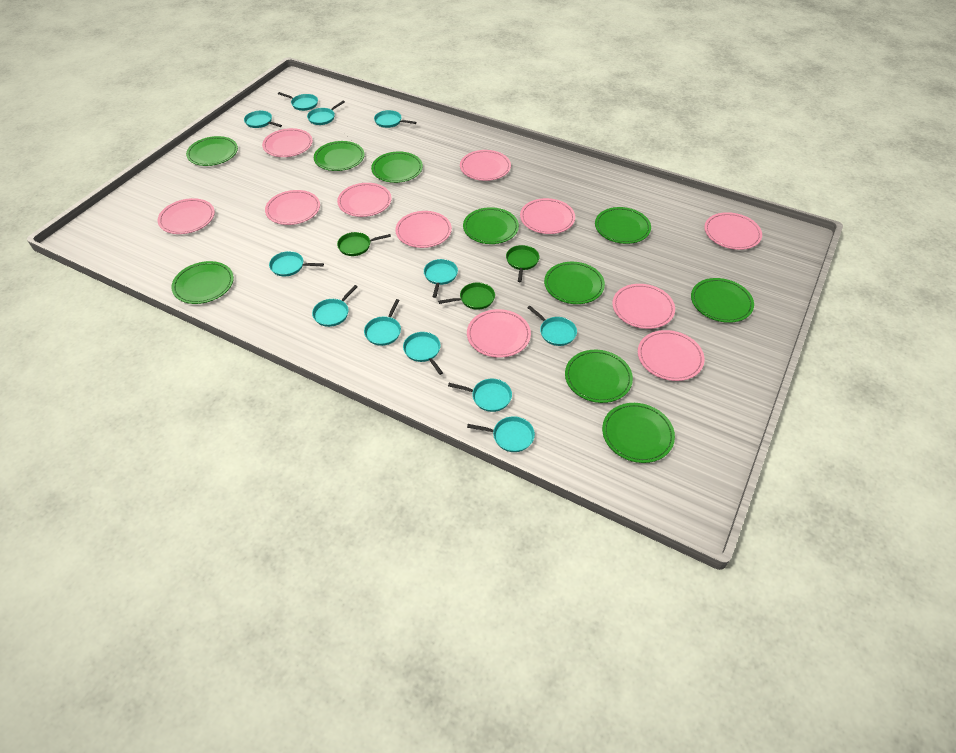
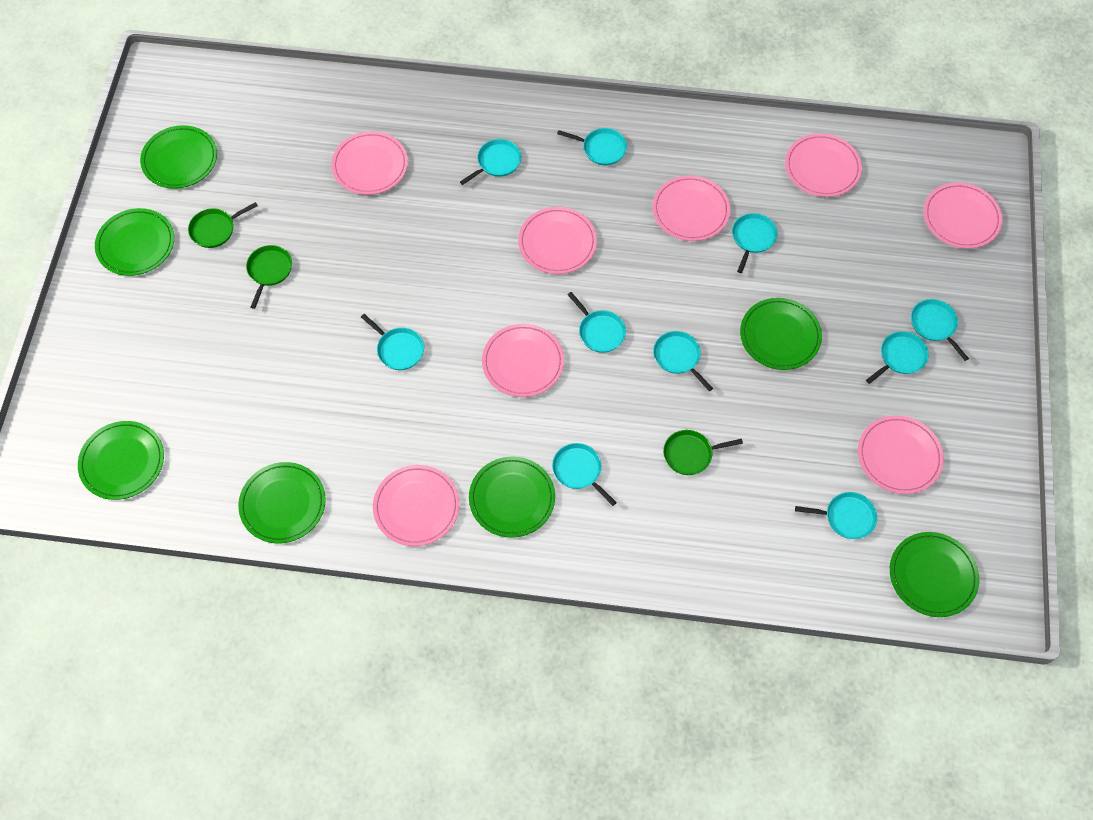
green plate: 10 -> 7
pink plate: 11 -> 8
turquoise pan: 12 -> 10

